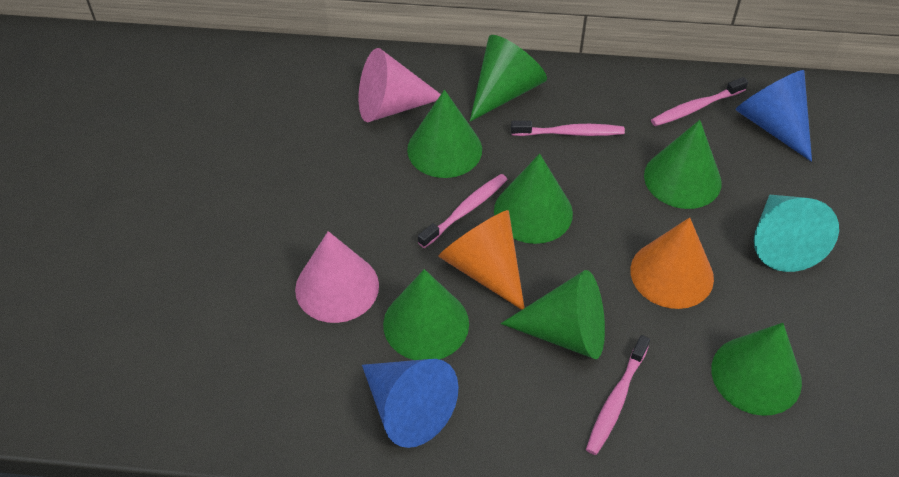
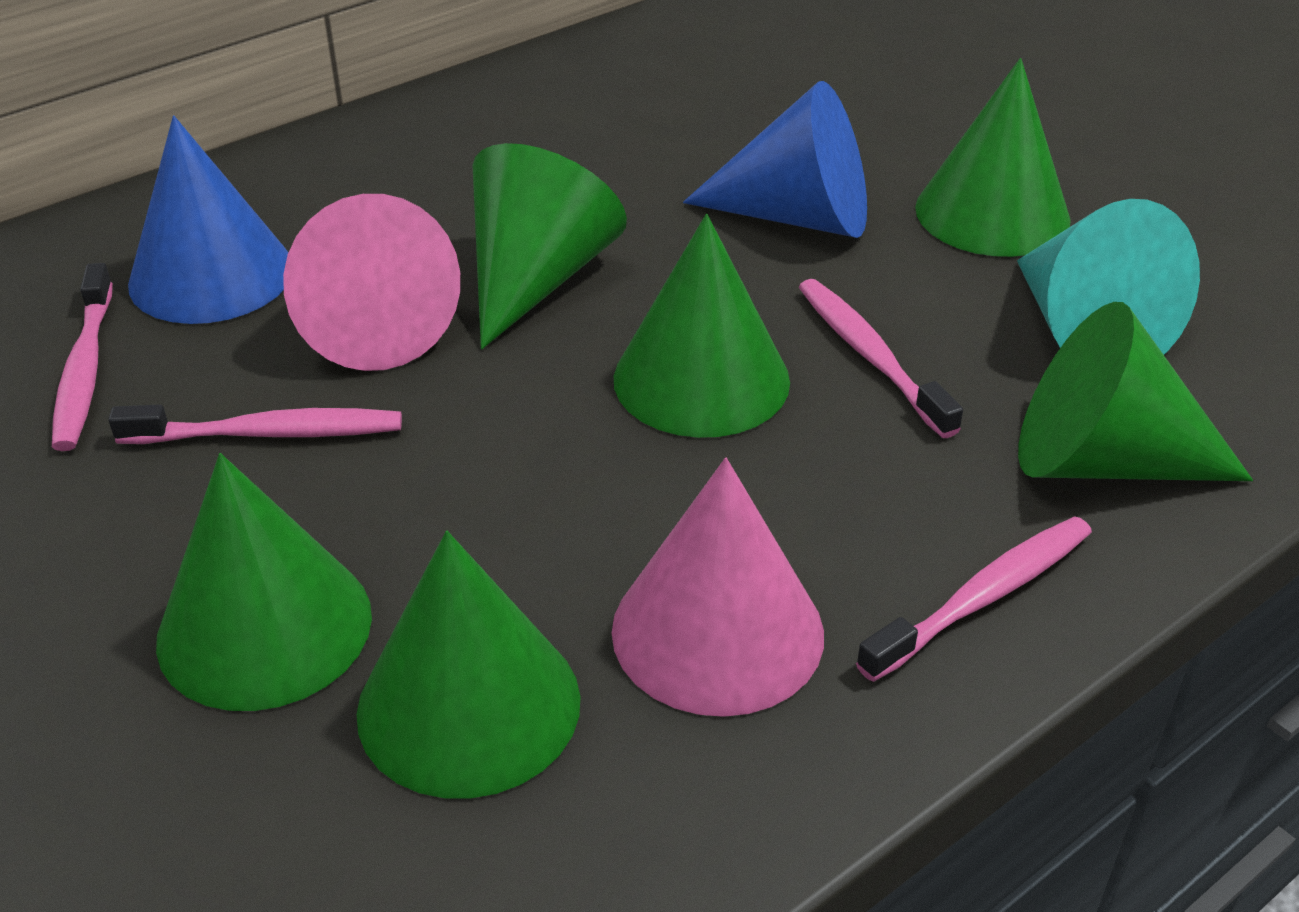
green cone: 7 -> 6
orange cone: 2 -> 0

